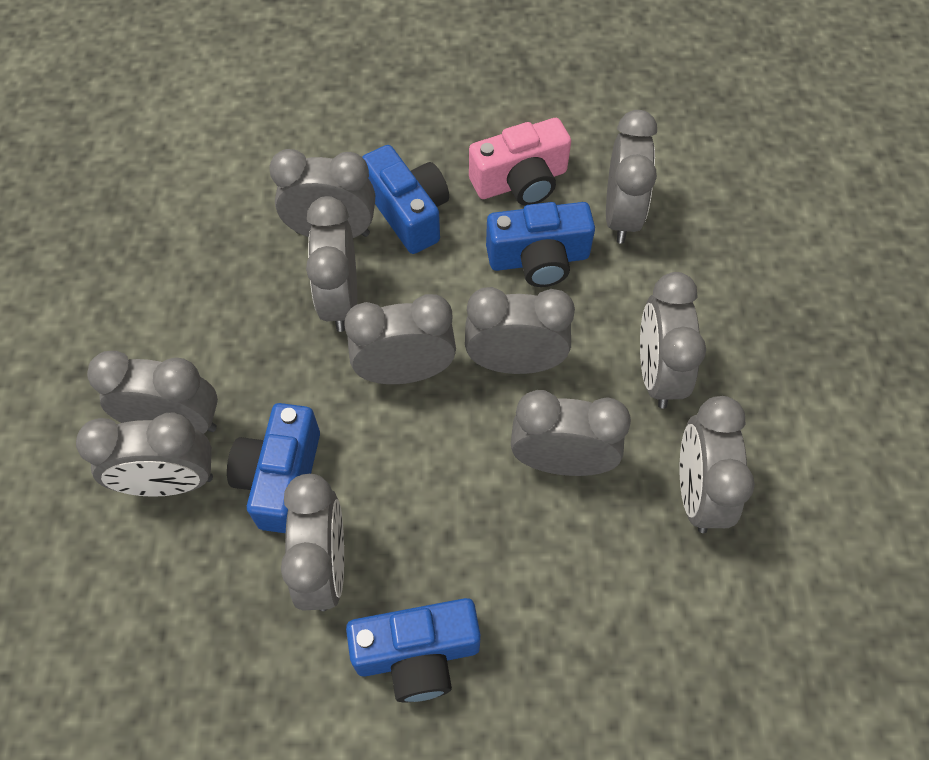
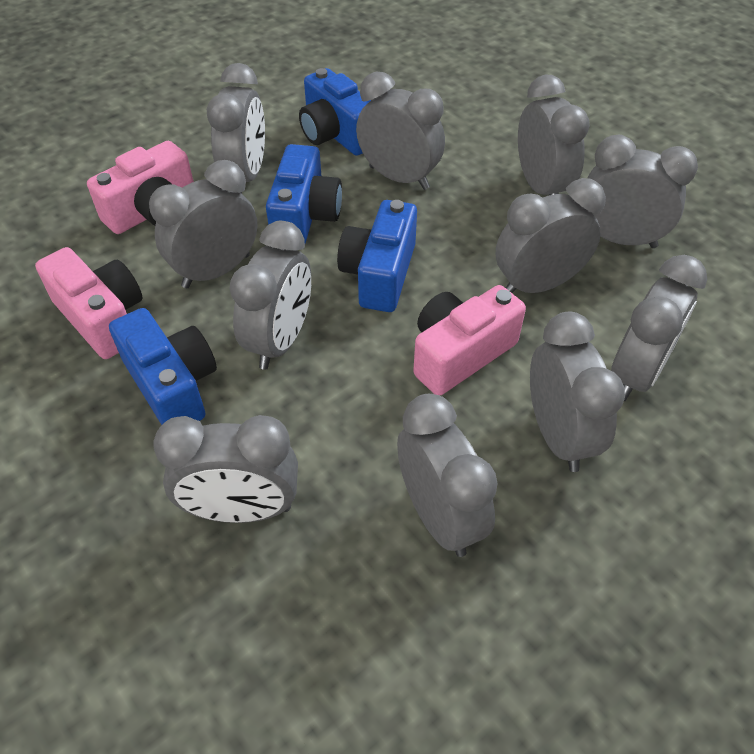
pink camera: 1 -> 3

